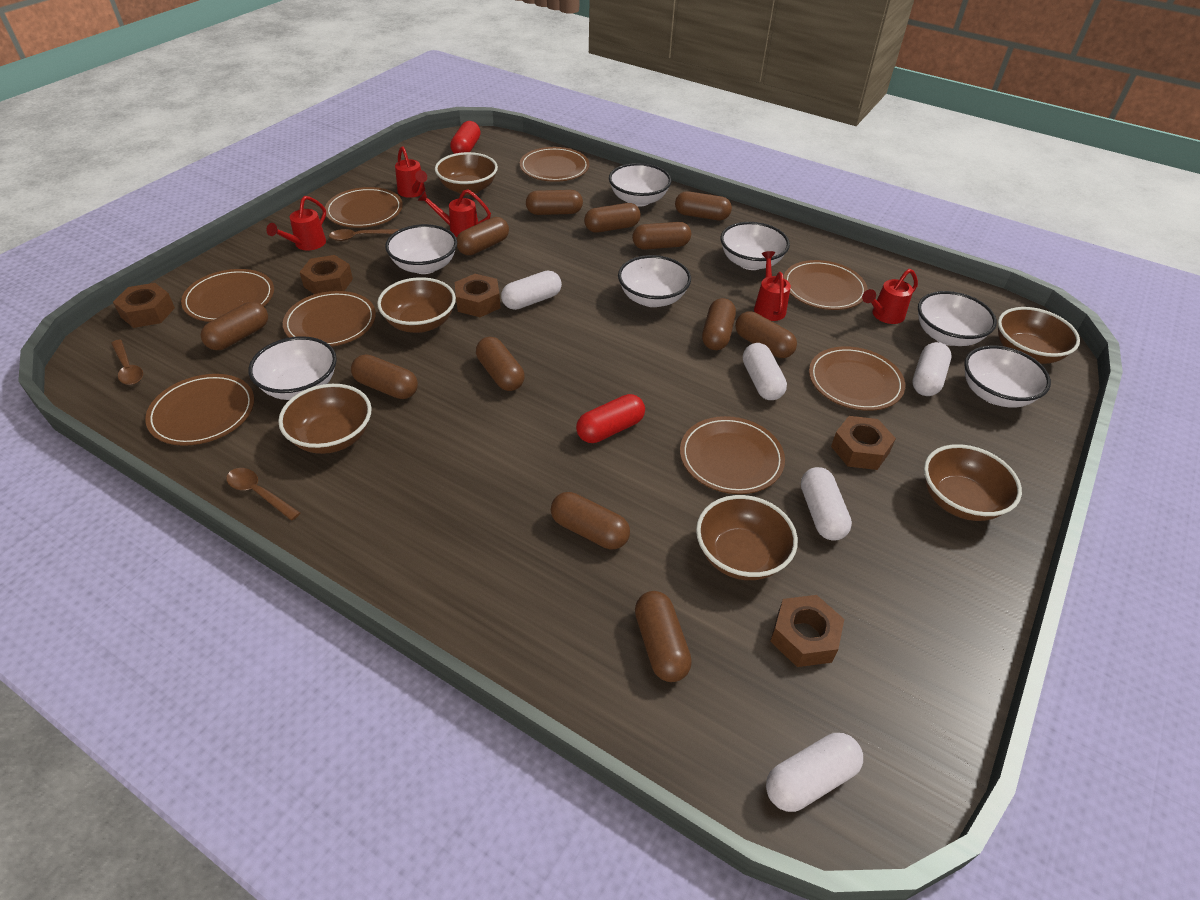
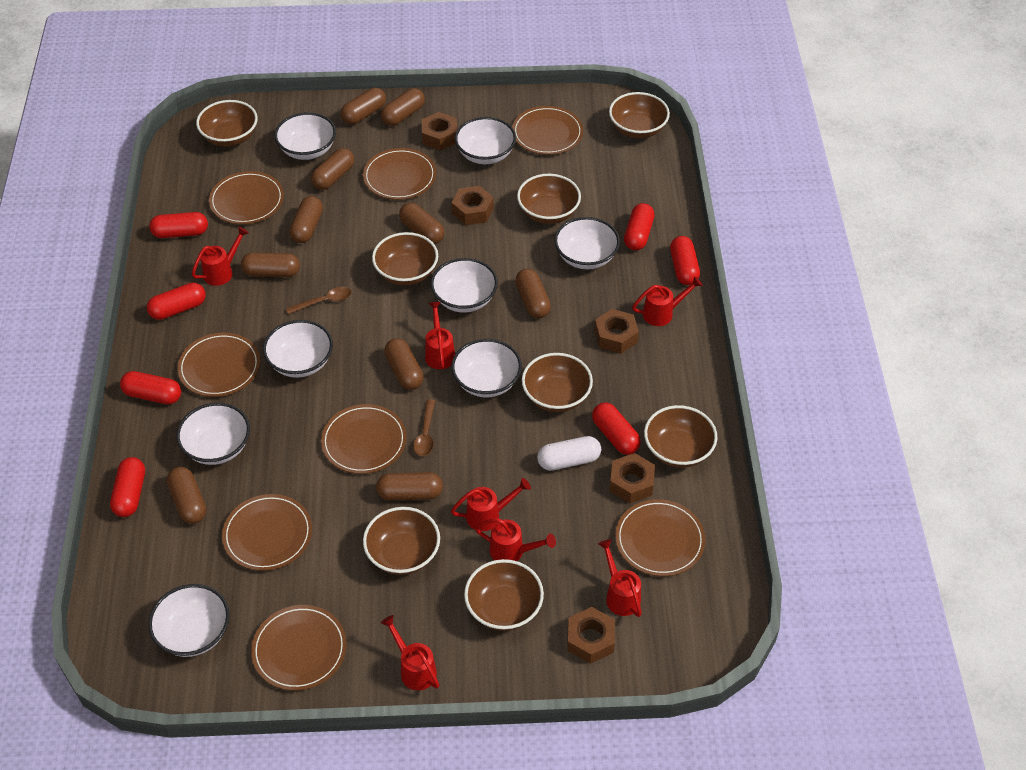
brown bowl: 6 -> 8
brown capsule: 12 -> 10
brown spoon: 3 -> 2
red capsule: 2 -> 7
red watering can: 5 -> 7
white bowl: 7 -> 8
white capsule: 5 -> 1

